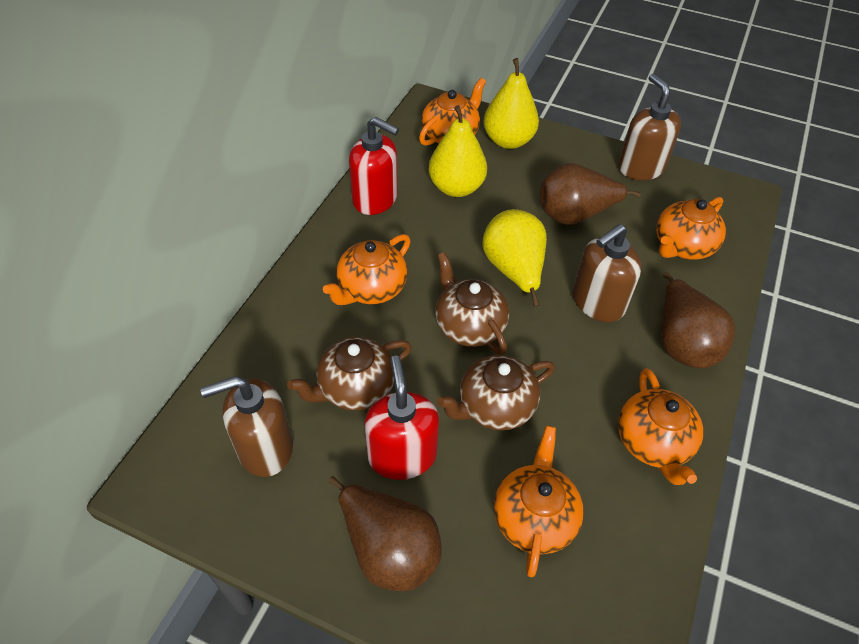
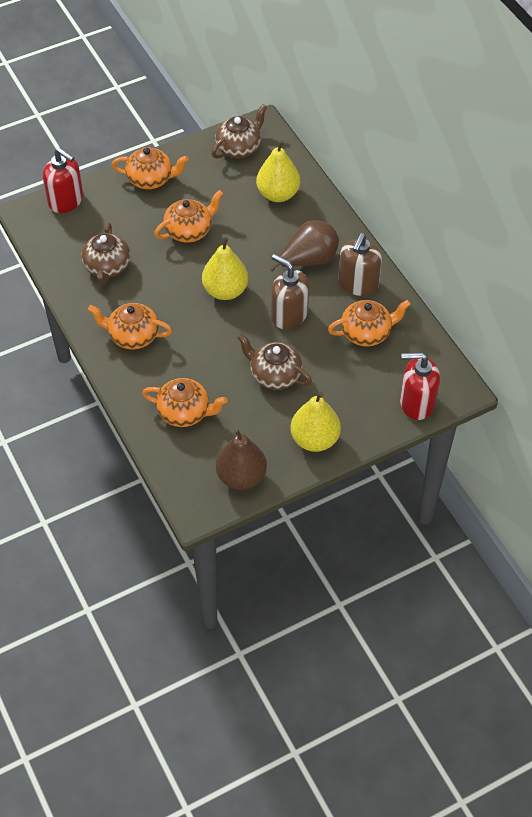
brown pear: 3 -> 2
brown soap dispenser: 3 -> 2

